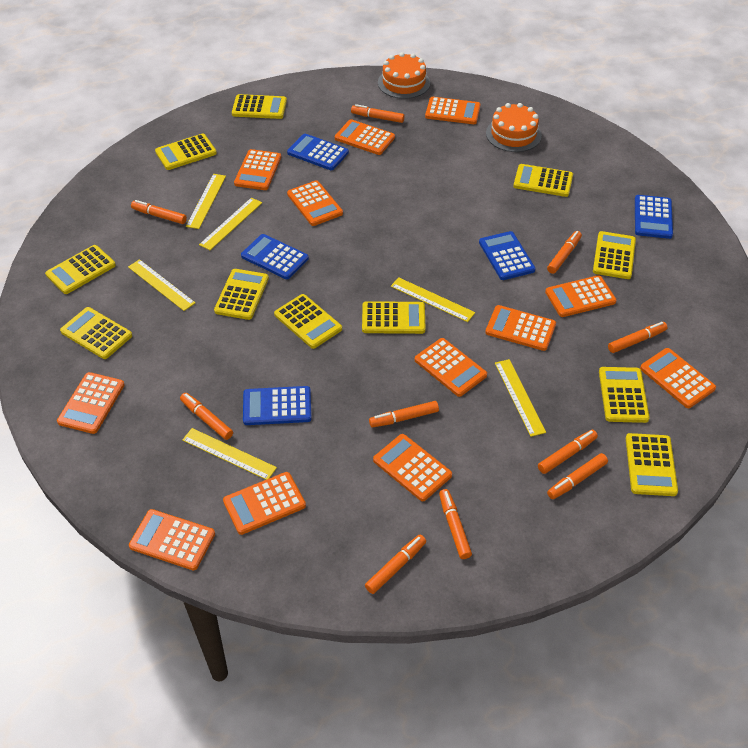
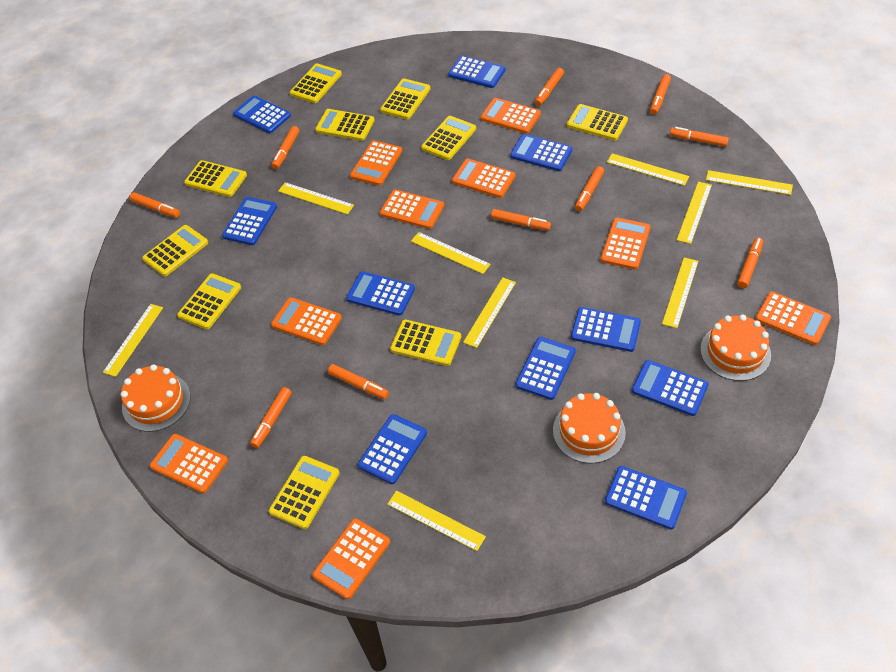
blue calculator: 5 -> 10
orange cake: 2 -> 3
orange calculator: 12 -> 9
yellow calculator: 11 -> 10
yellow ruler: 6 -> 9

